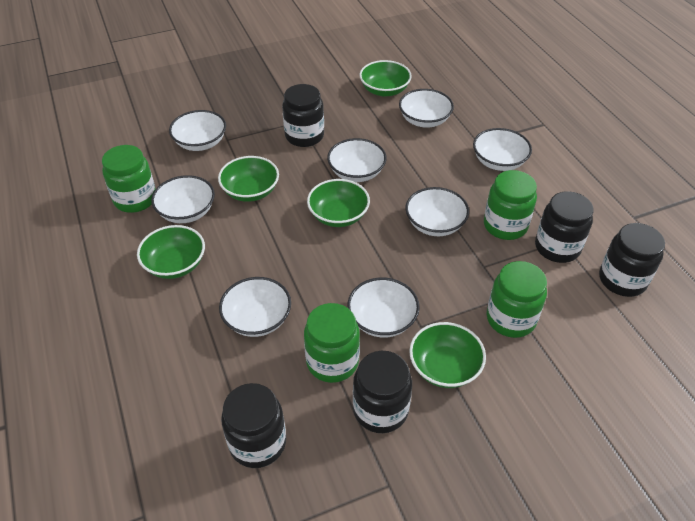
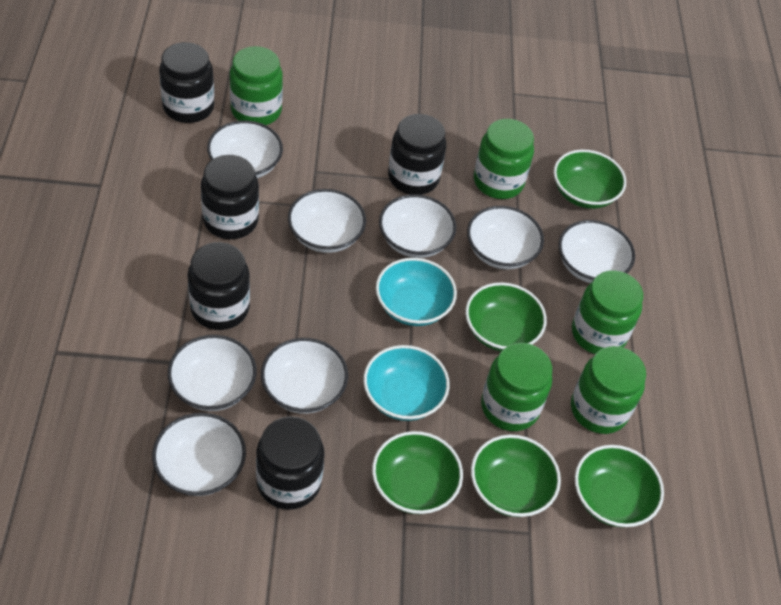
green jar: 4 -> 5
turquoise bowl: 0 -> 2

